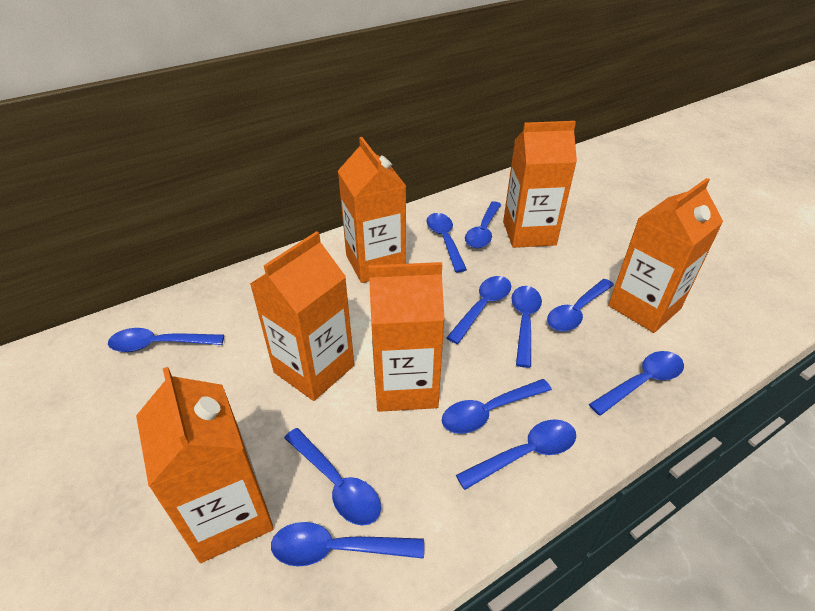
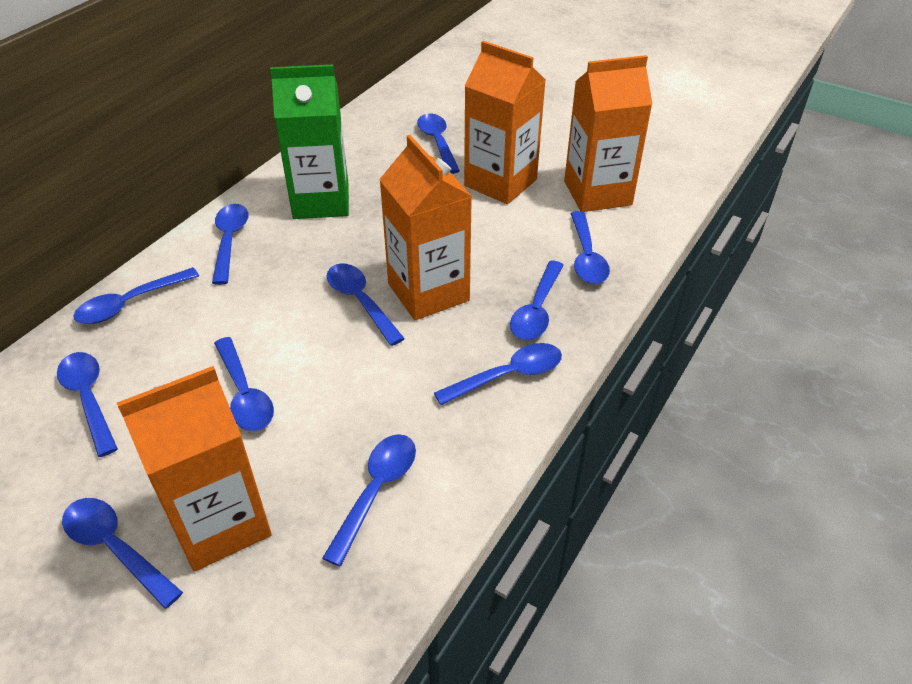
green carton: 0 -> 1
orange carton: 6 -> 4

